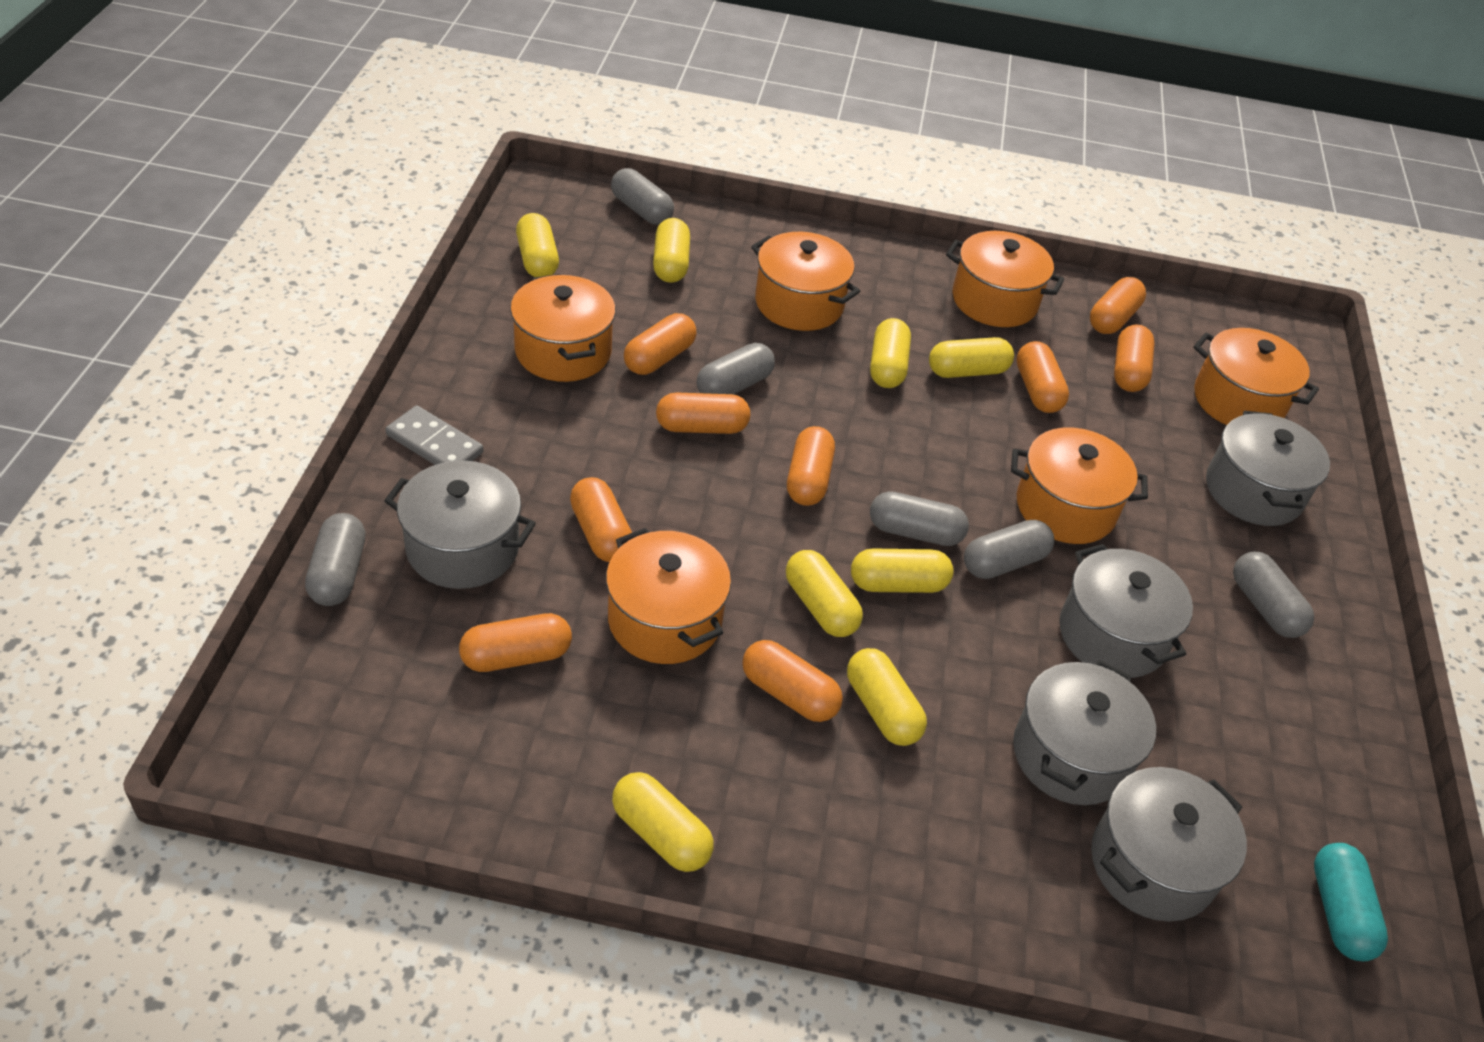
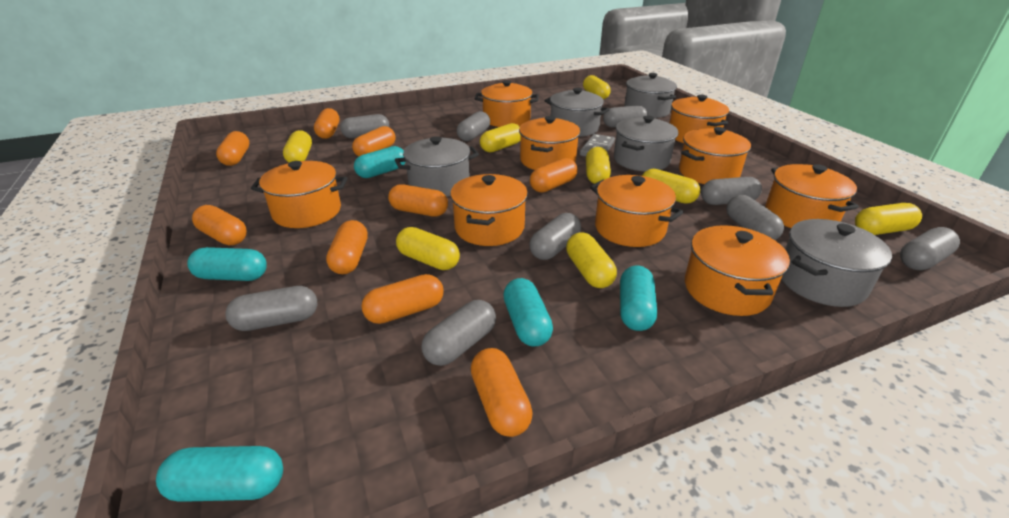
grey capsule: 6 -> 9
orange pot: 6 -> 9
turquoise capsule: 1 -> 5

